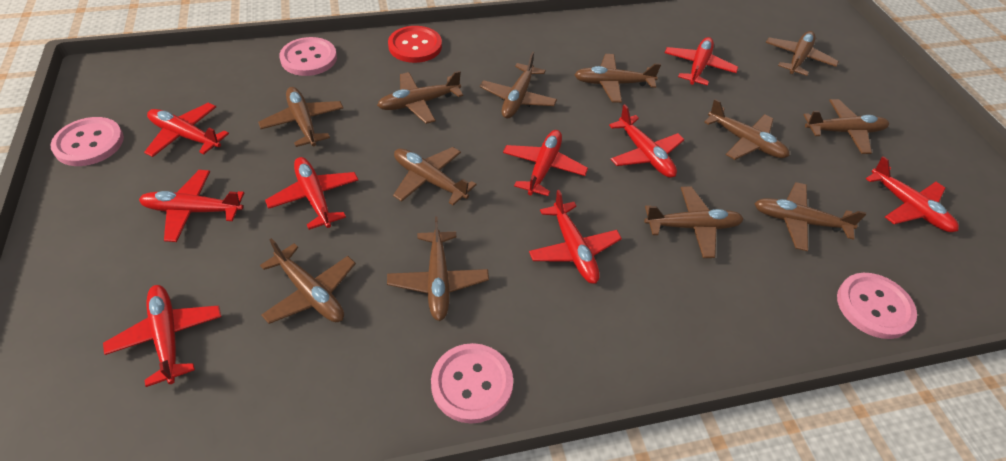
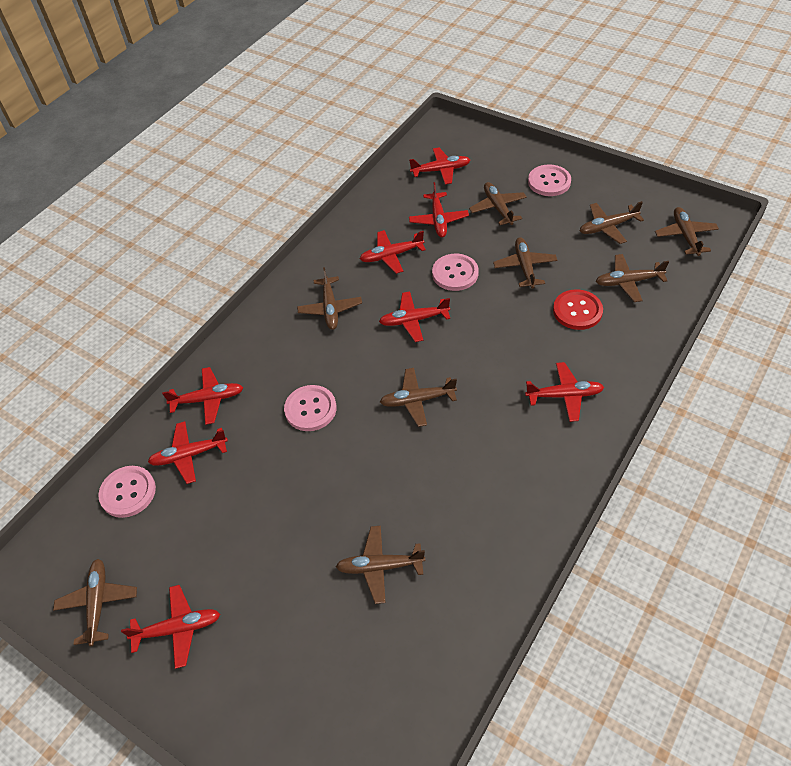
brown plane: 12 -> 9
red plane: 9 -> 8

